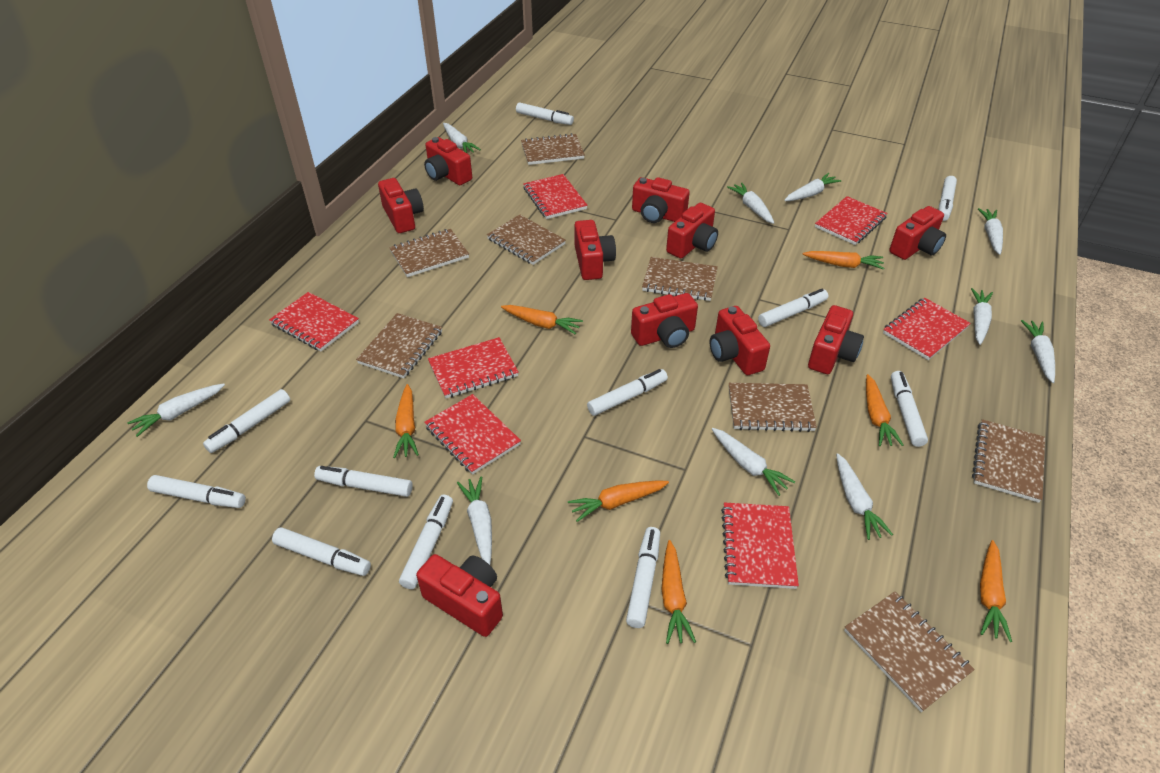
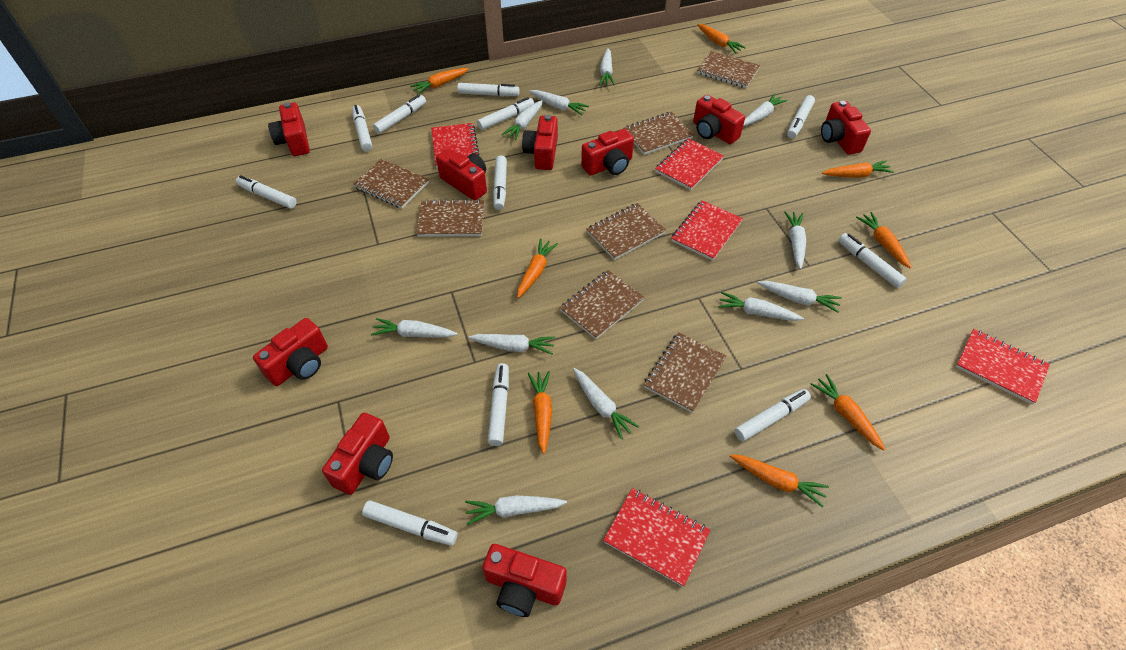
brown notebook: 8 -> 7
orange carrot: 7 -> 8
red camera: 10 -> 9
red notebook: 7 -> 5
white carrot: 10 -> 11

